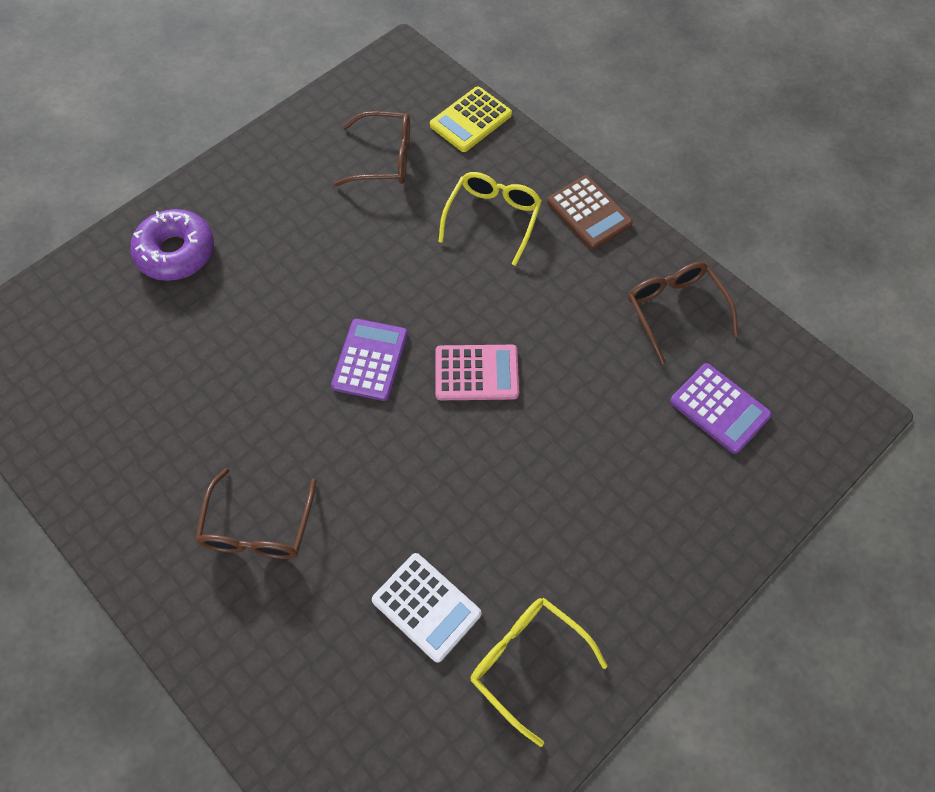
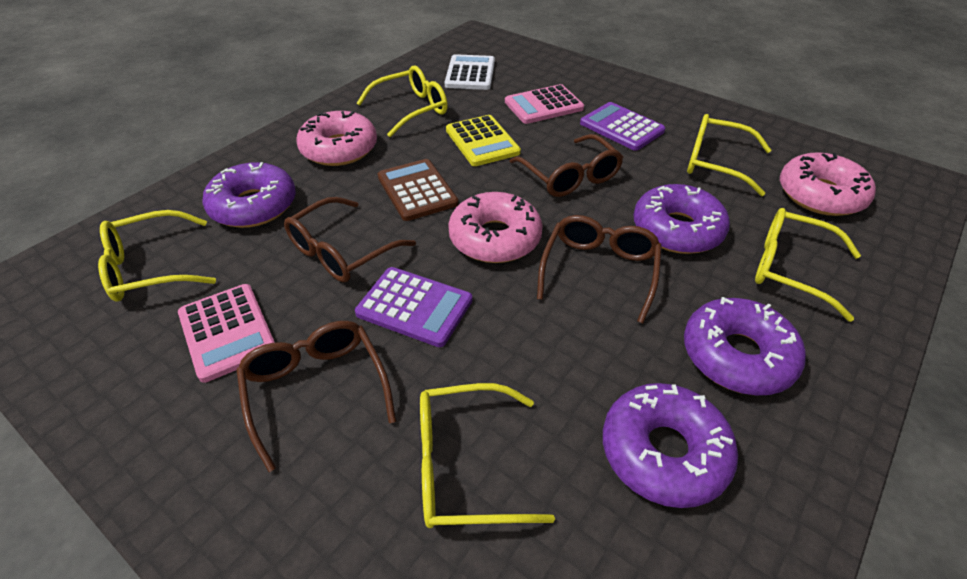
brown glasses: 3 -> 4
pink calculator: 1 -> 2
pink donut: 0 -> 3
purple donut: 1 -> 4
yellow glasses: 2 -> 5

